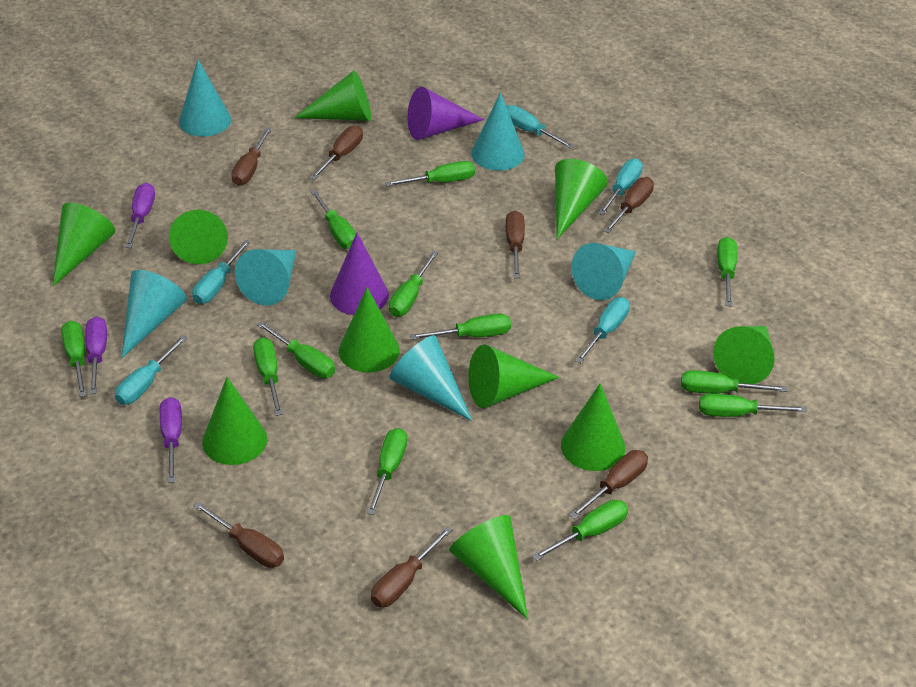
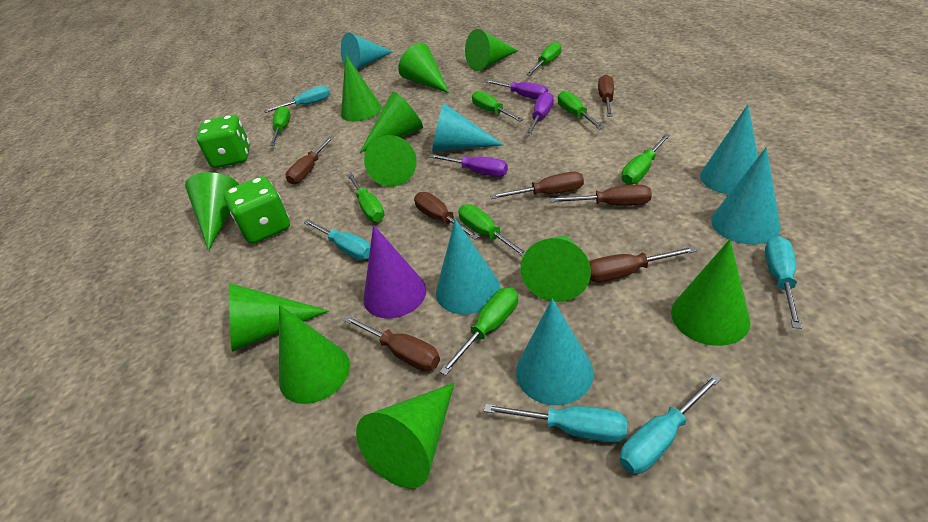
green cone: 10 -> 11
green dice: 0 -> 2
green screwdriver: 12 -> 8
purple cone: 2 -> 1

